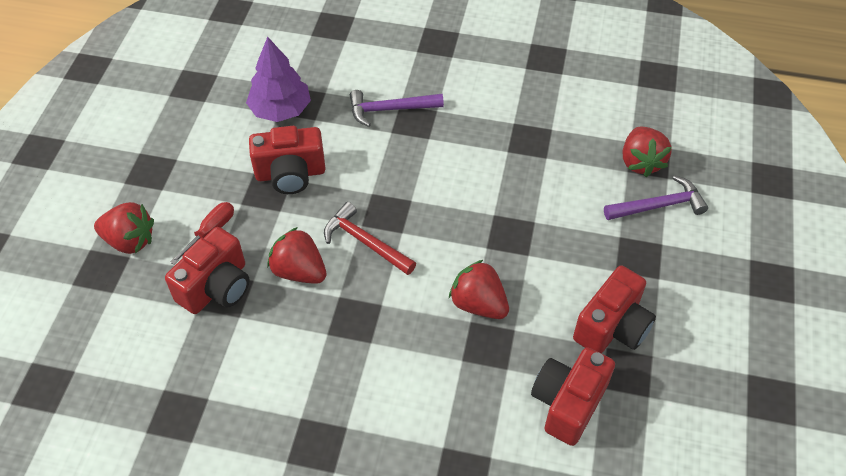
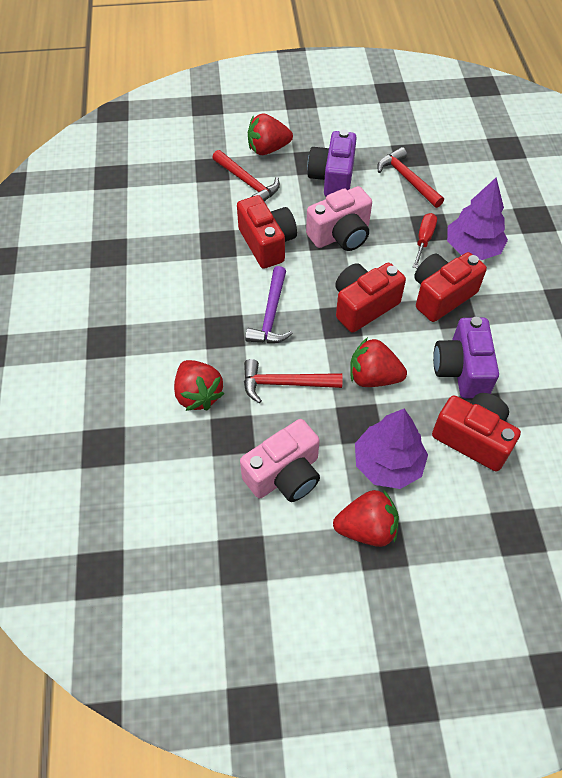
pink camera: 0 -> 2
purple camera: 0 -> 2
purple hammer: 2 -> 1
purple tree: 1 -> 2
red hammer: 1 -> 3

